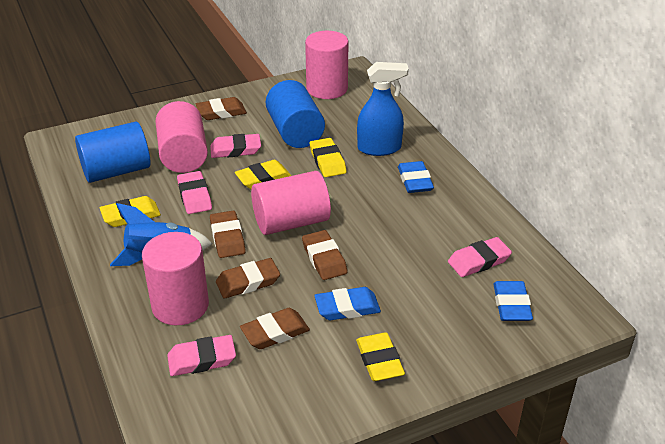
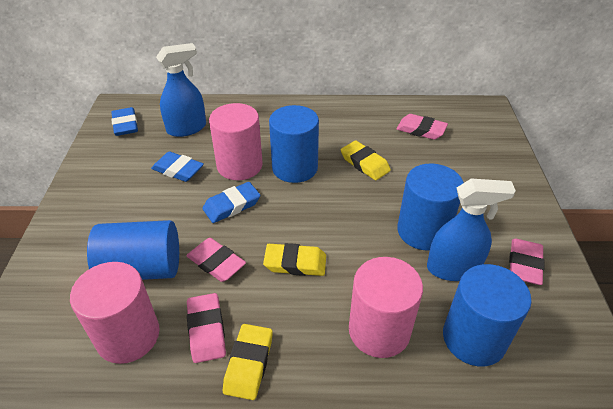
blue cylinder: 2 -> 4
blue rocket: 1 -> 0
blue spray bottle: 1 -> 2
brown eraser: 5 -> 0
pink cylinder: 4 -> 3
yellow eraser: 4 -> 3

